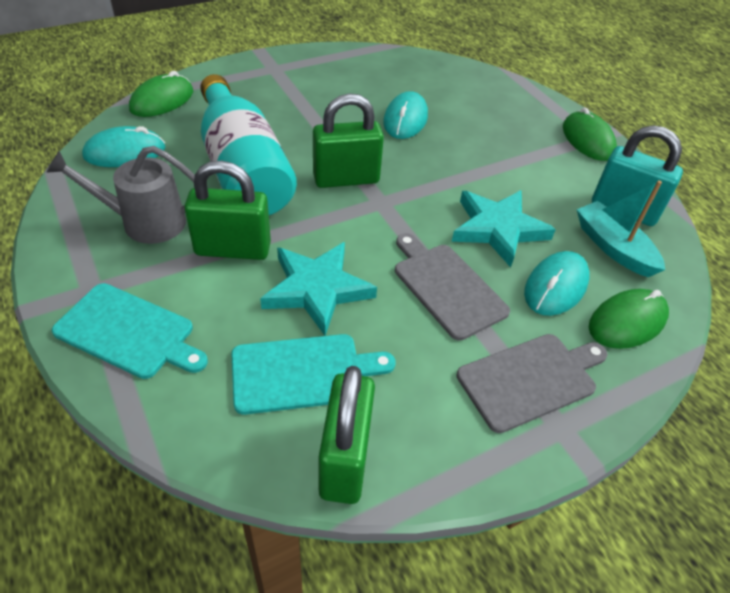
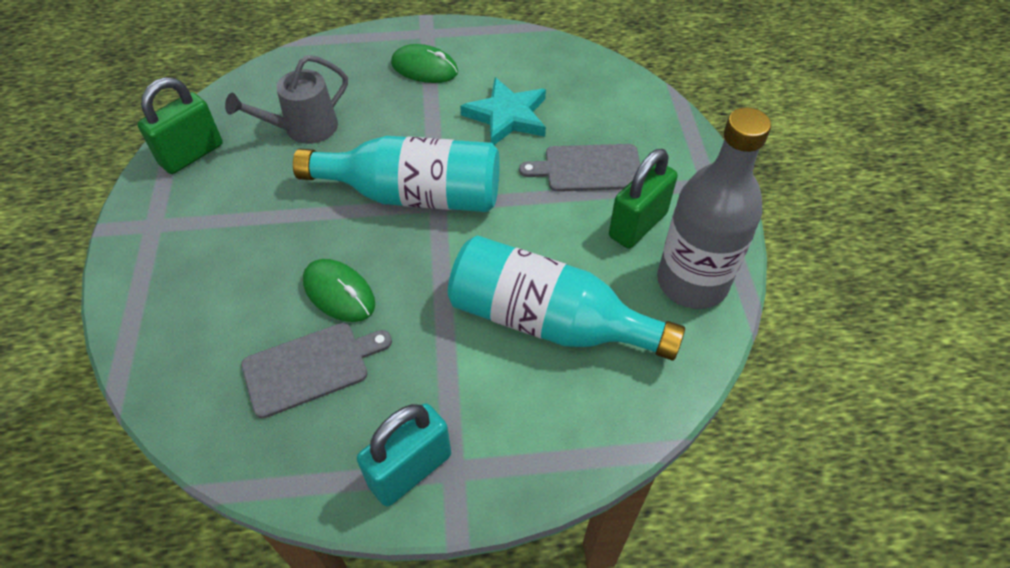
green mouse: 3 -> 2
green padlock: 3 -> 2
grey bottle: 0 -> 1
turquoise boat: 1 -> 0
turquoise bottle: 1 -> 2
turquoise cutting board: 2 -> 0
turquoise mouse: 3 -> 0
turquoise star: 2 -> 1

